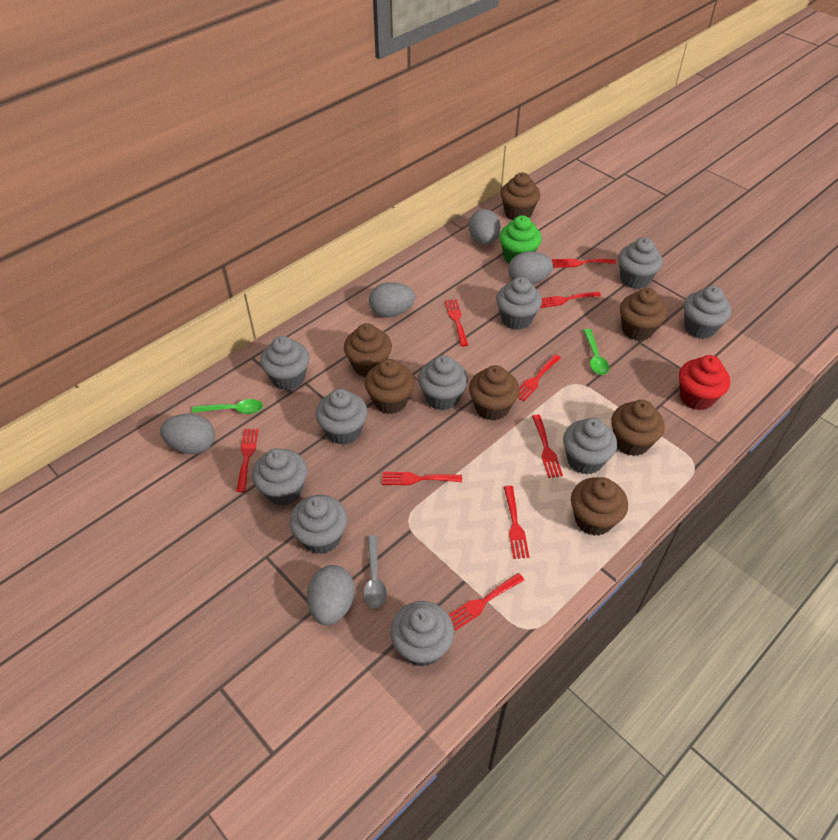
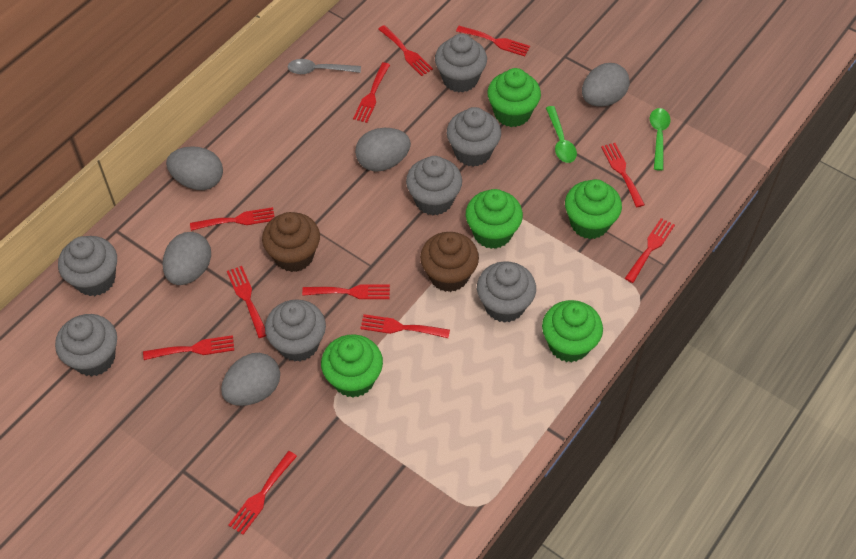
brown cupcake: 7 -> 2
green cupcake: 1 -> 5
grey cupcake: 10 -> 7
red cupcake: 1 -> 0
red fork: 9 -> 11

